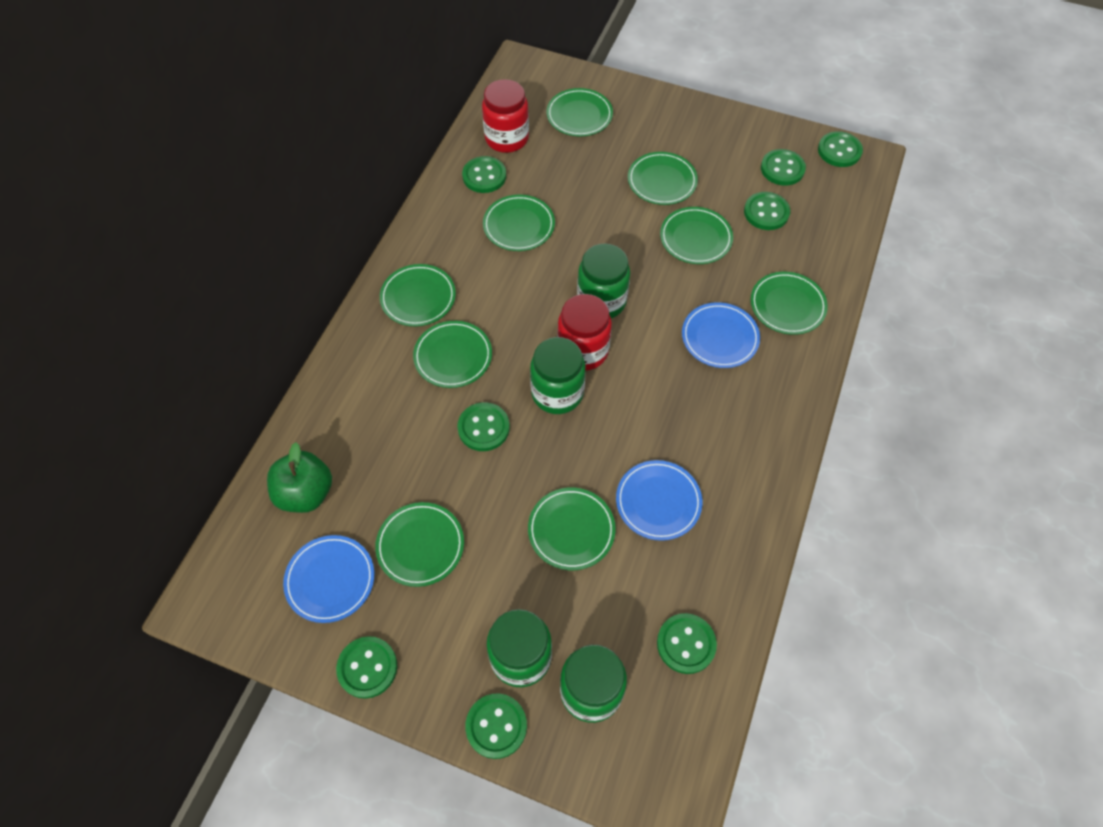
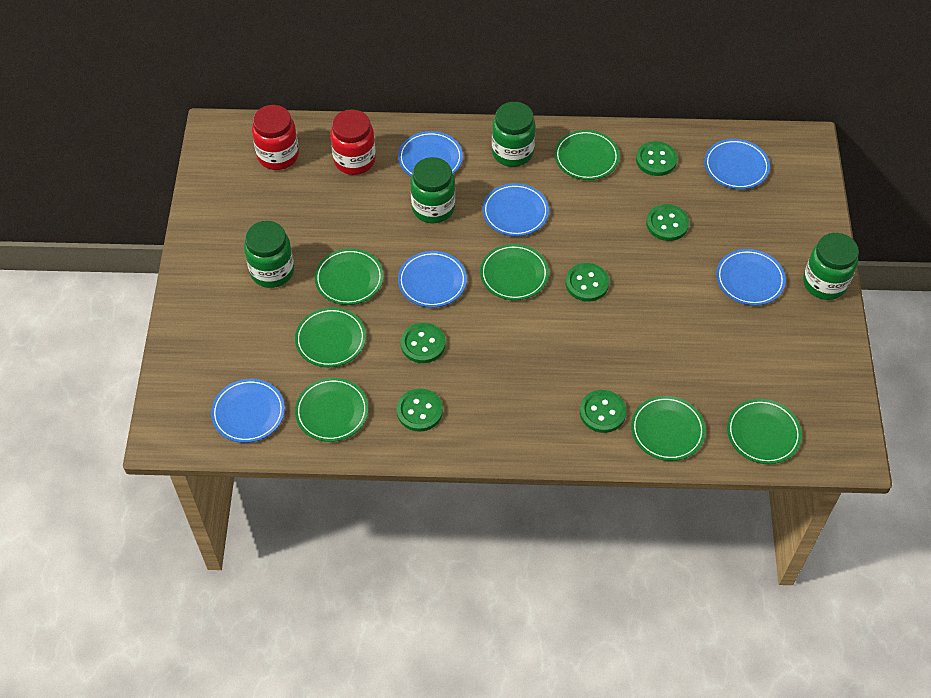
blue plate: 3 -> 6
green apple: 1 -> 0
green button: 8 -> 6
green plate: 9 -> 7

